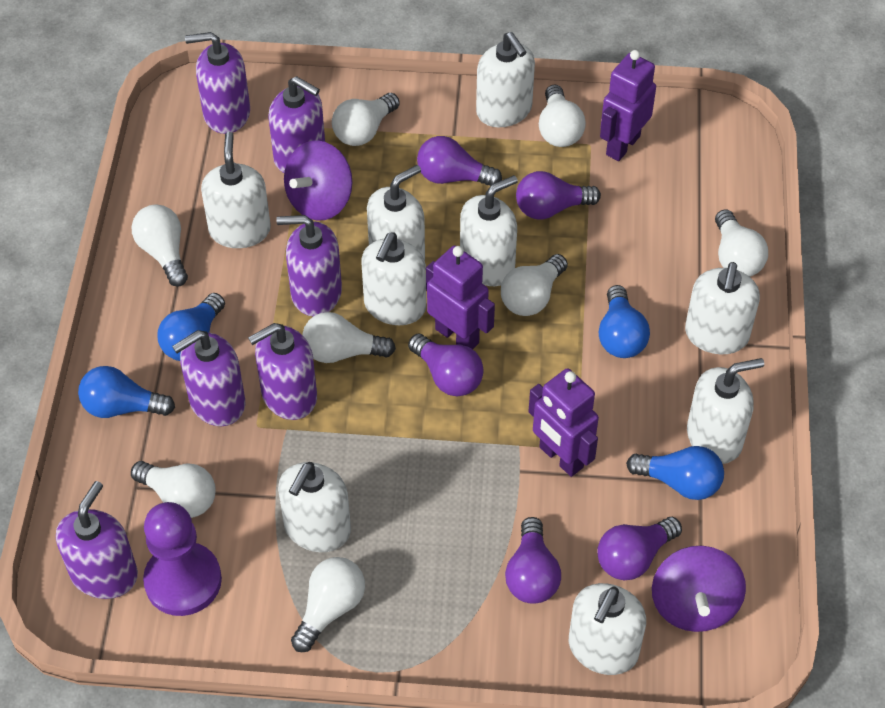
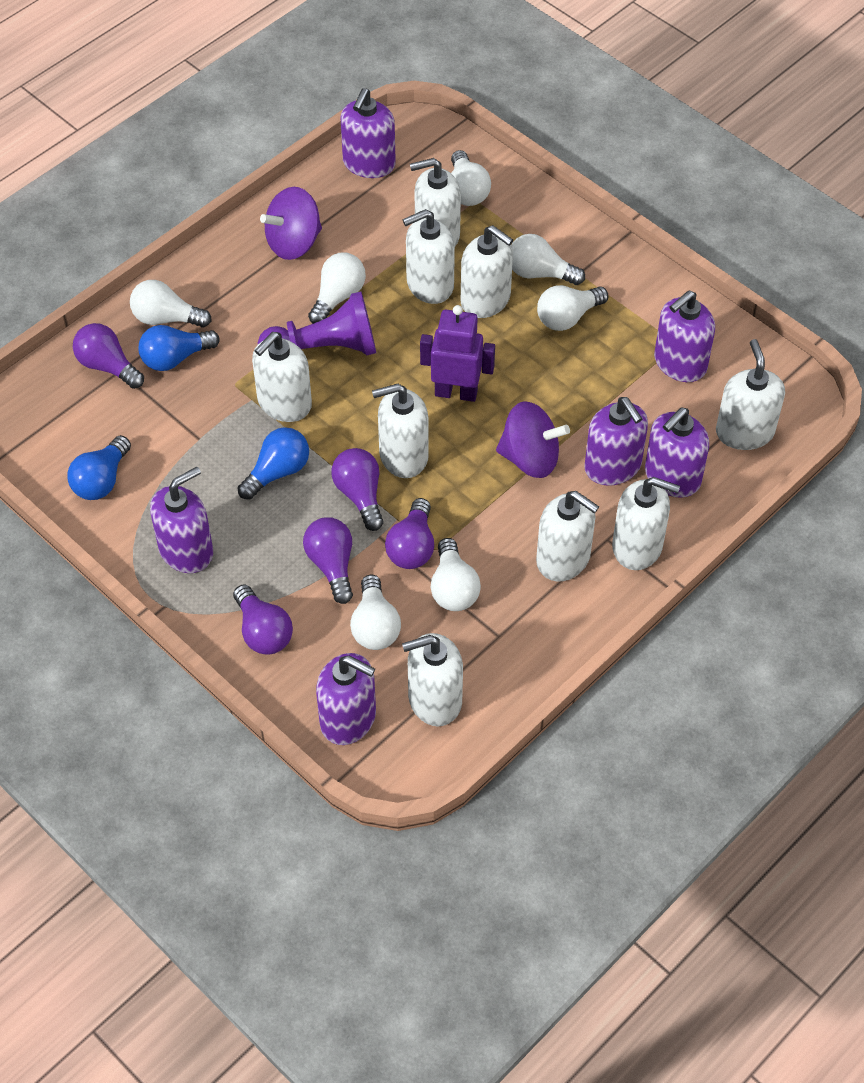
blue light bulb: 4 -> 3
purple robot: 3 -> 1
white light bulb: 8 -> 7

